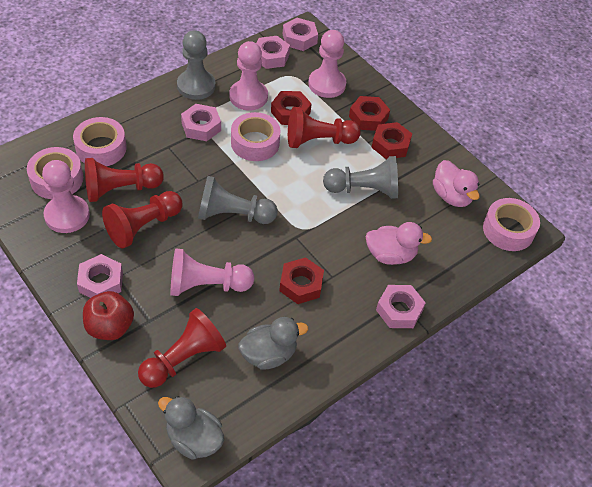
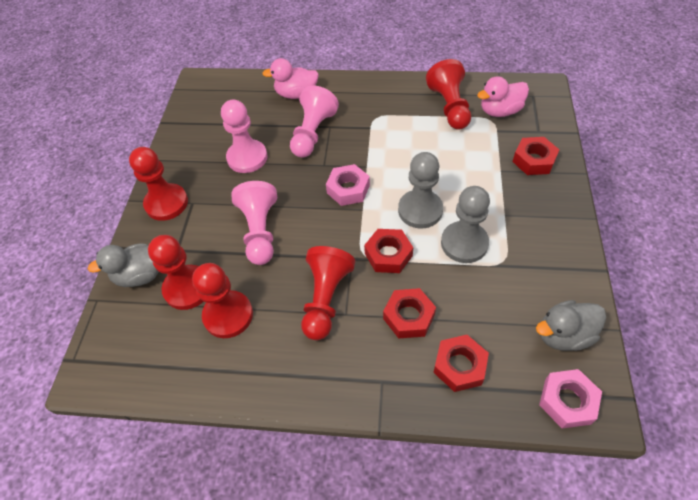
grey pawn: 3 -> 2
pink nut: 5 -> 2
pink pawn: 4 -> 3
pink tape: 4 -> 0
red apple: 1 -> 0
red pawn: 4 -> 5

